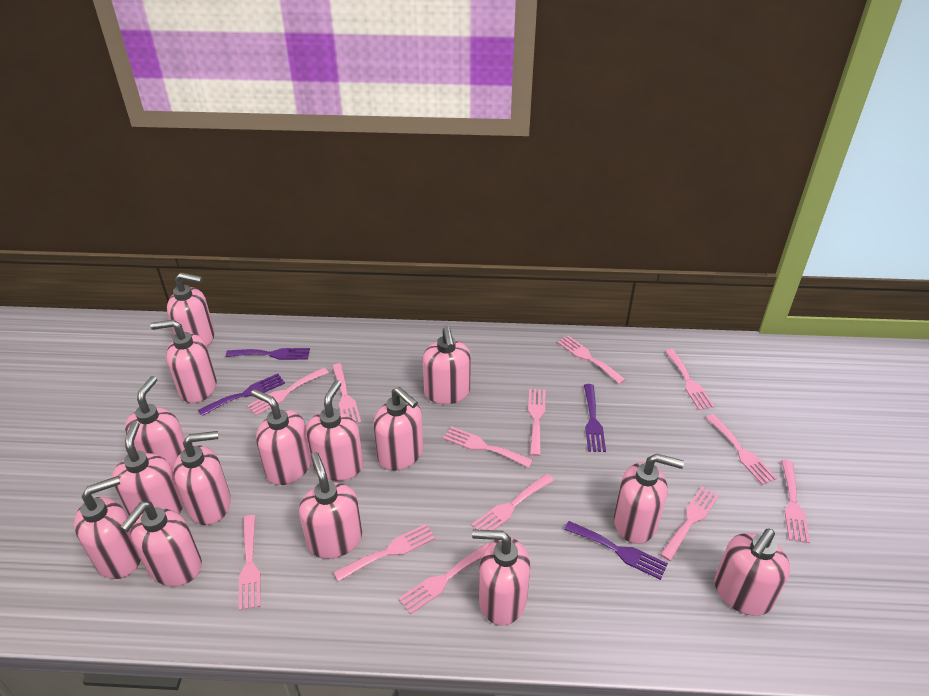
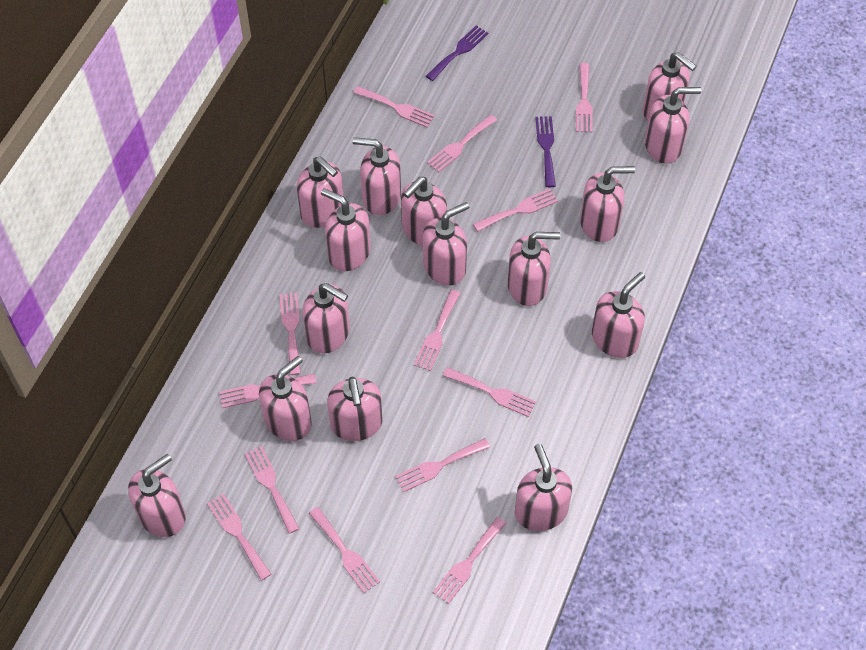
purple fork: 4 -> 2

